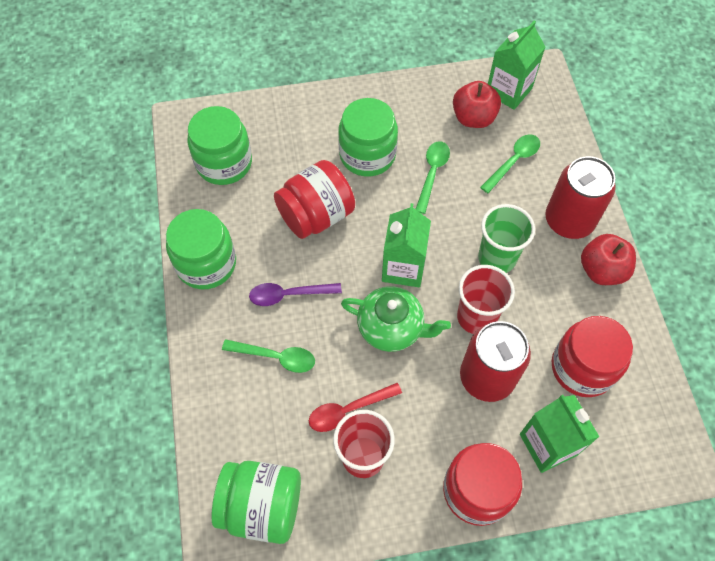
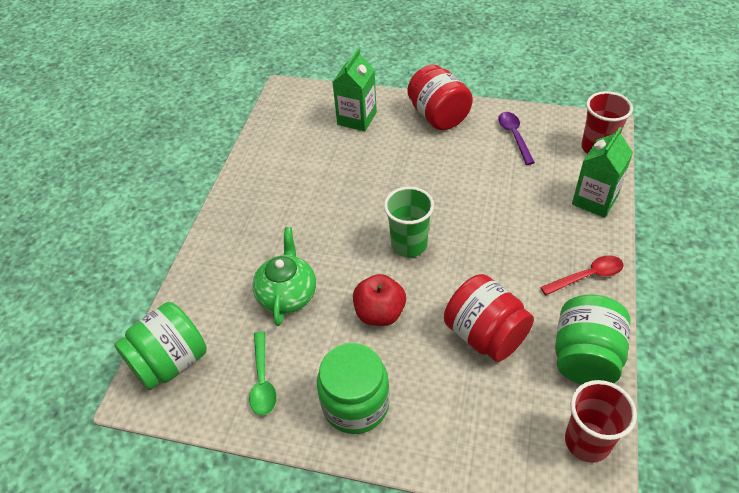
green carton: 3 -> 2
green jar: 4 -> 3
green spoon: 3 -> 1
red apple: 2 -> 1
red can: 2 -> 0
red jar: 3 -> 2

